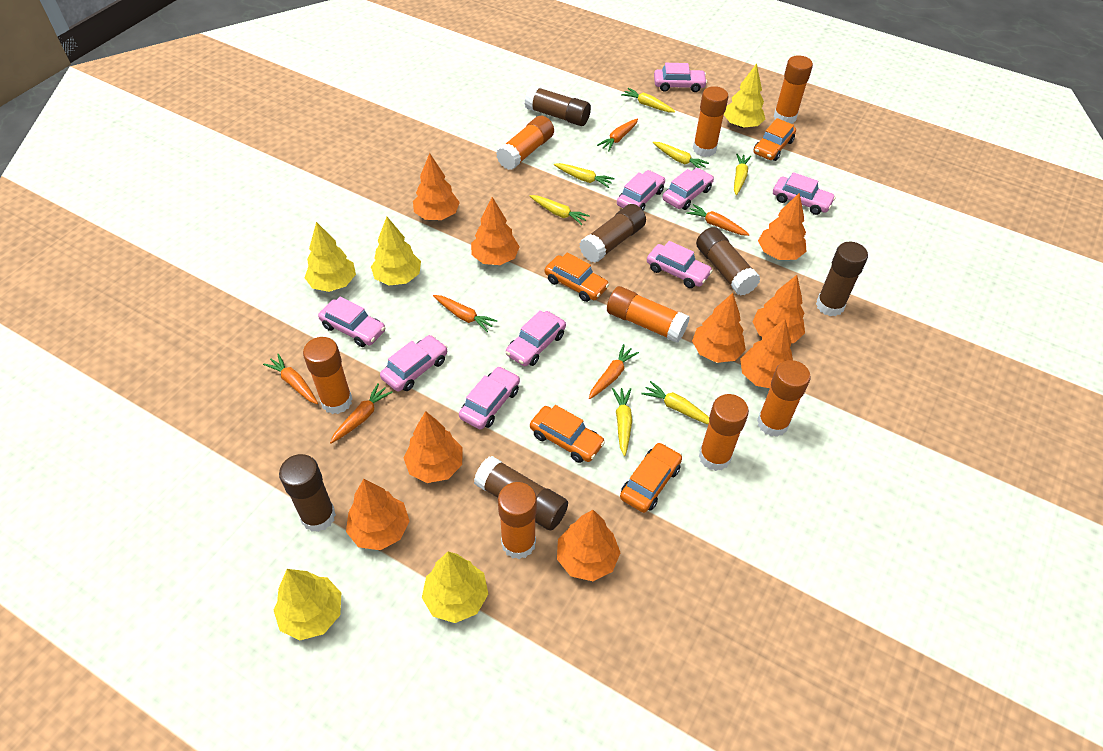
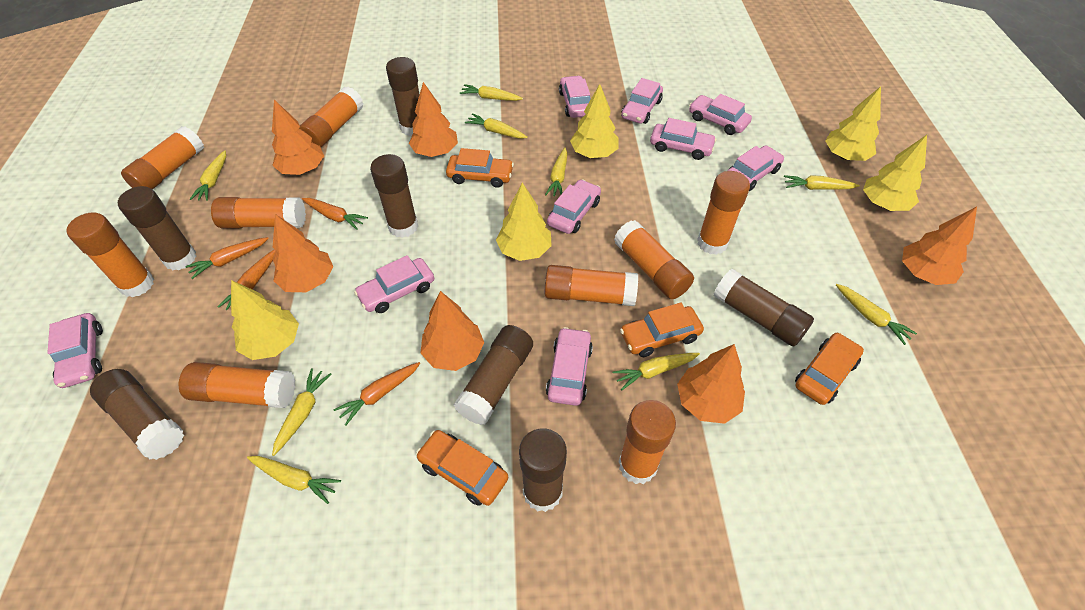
brown glue stick: 6 -> 7
orange carrot: 6 -> 4
orange glue stick: 8 -> 9
orange tree: 9 -> 6
yellow carrot: 7 -> 9

